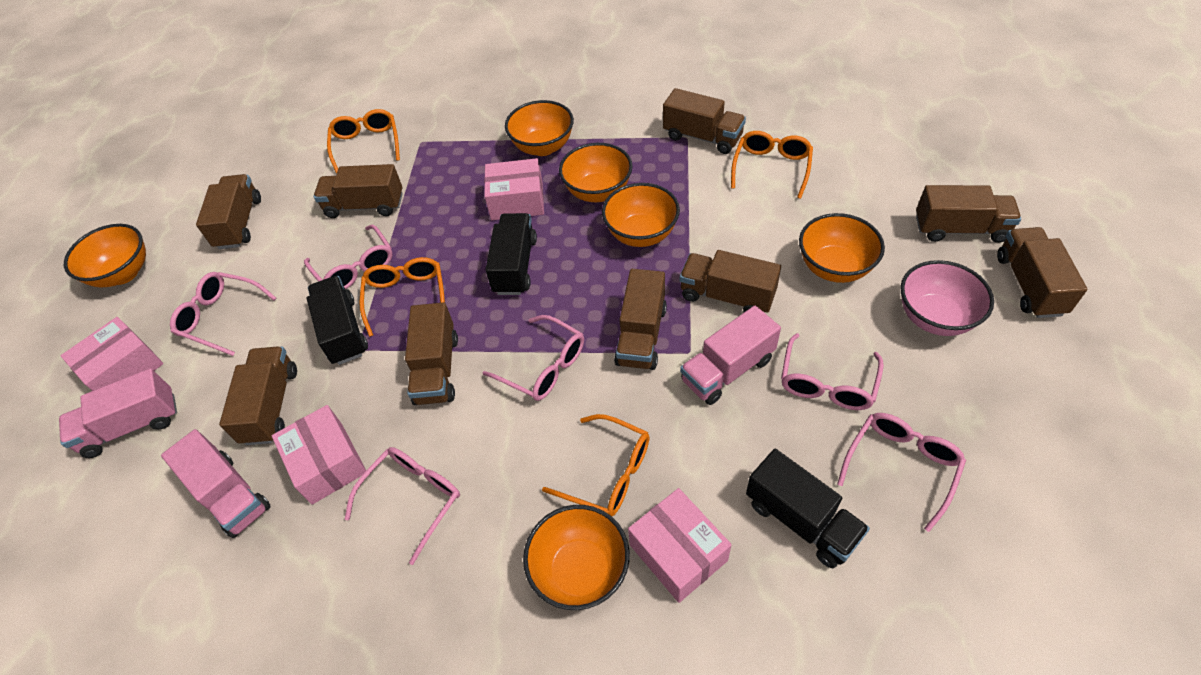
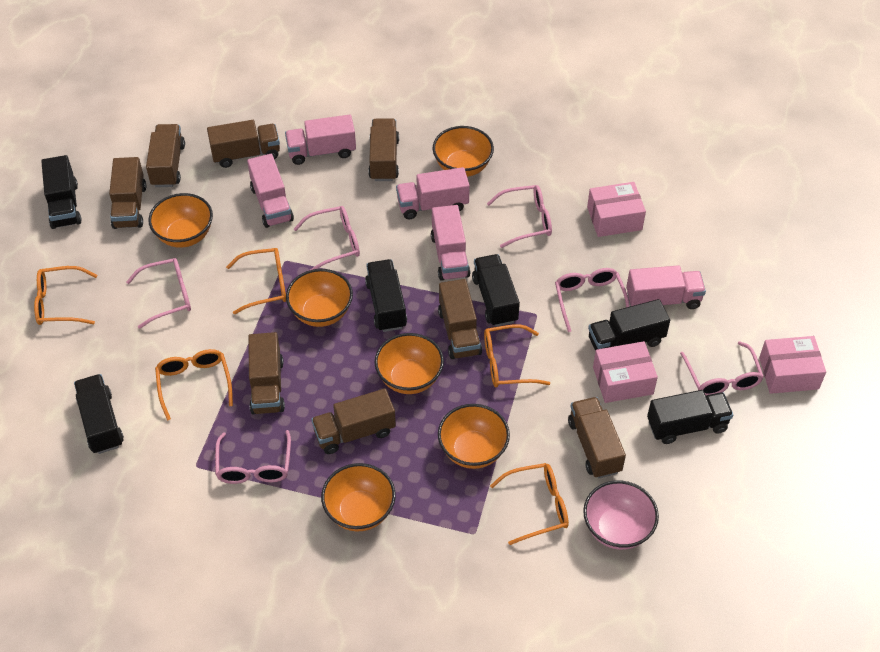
black truck: 3 -> 6
brown truck: 9 -> 8
orange glasses: 4 -> 5
pink box: 4 -> 3
pink truck: 3 -> 5

